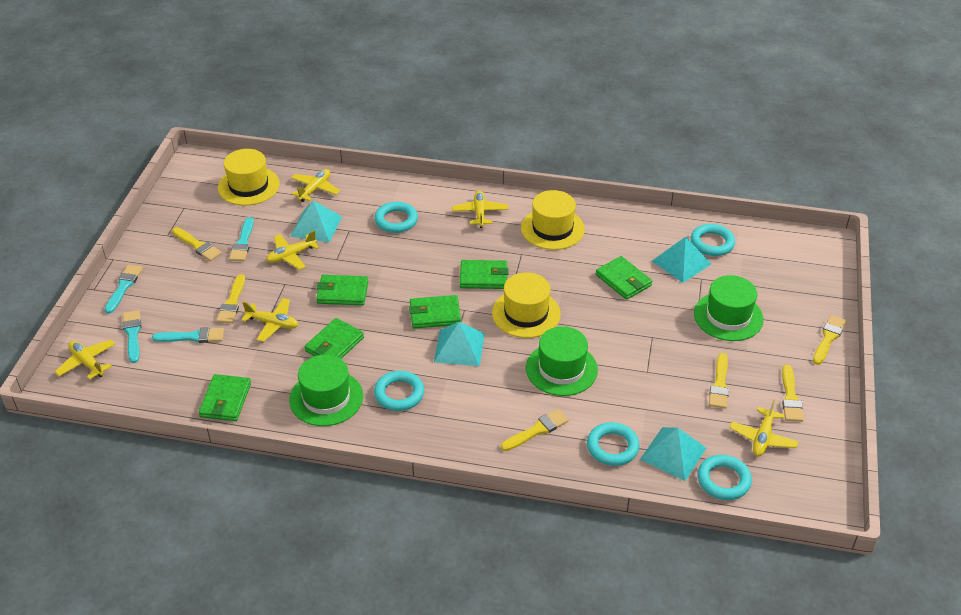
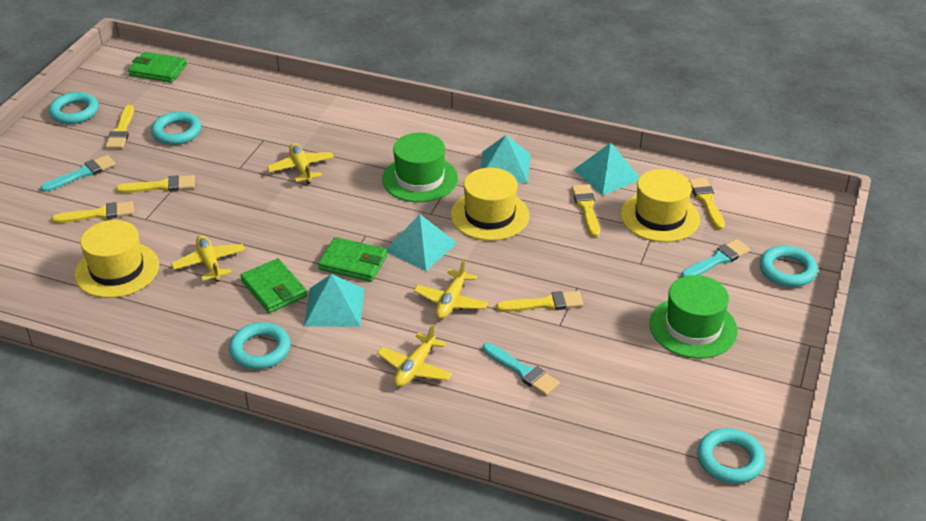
green hat: 3 -> 2
green wallet: 6 -> 3
turquoise brush: 4 -> 3
yellow plane: 6 -> 4

